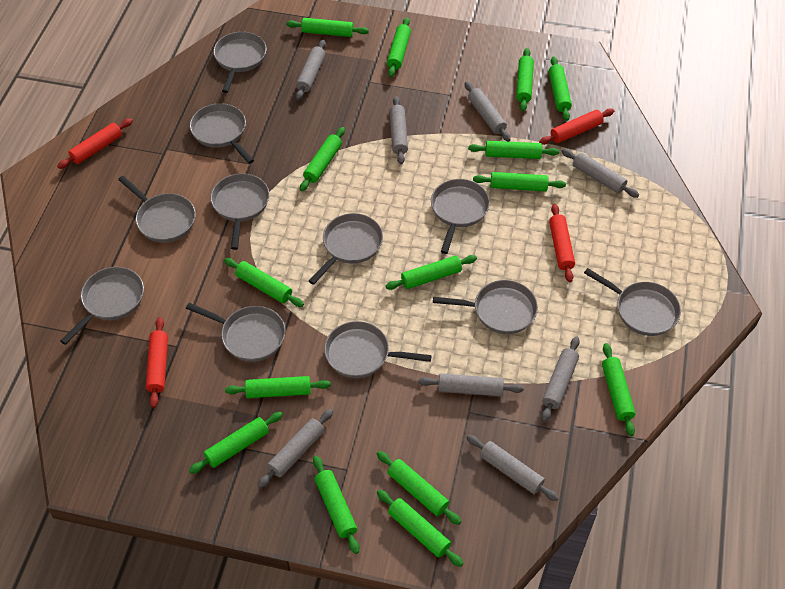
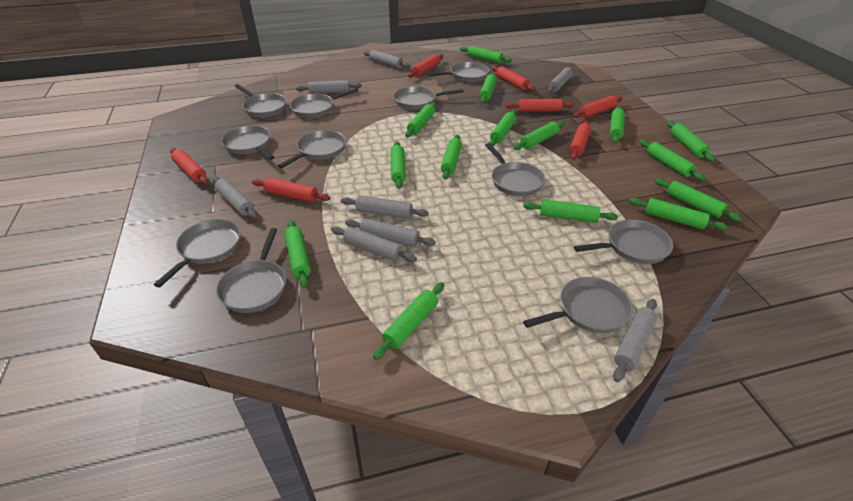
red rolling pin: 4 -> 7

